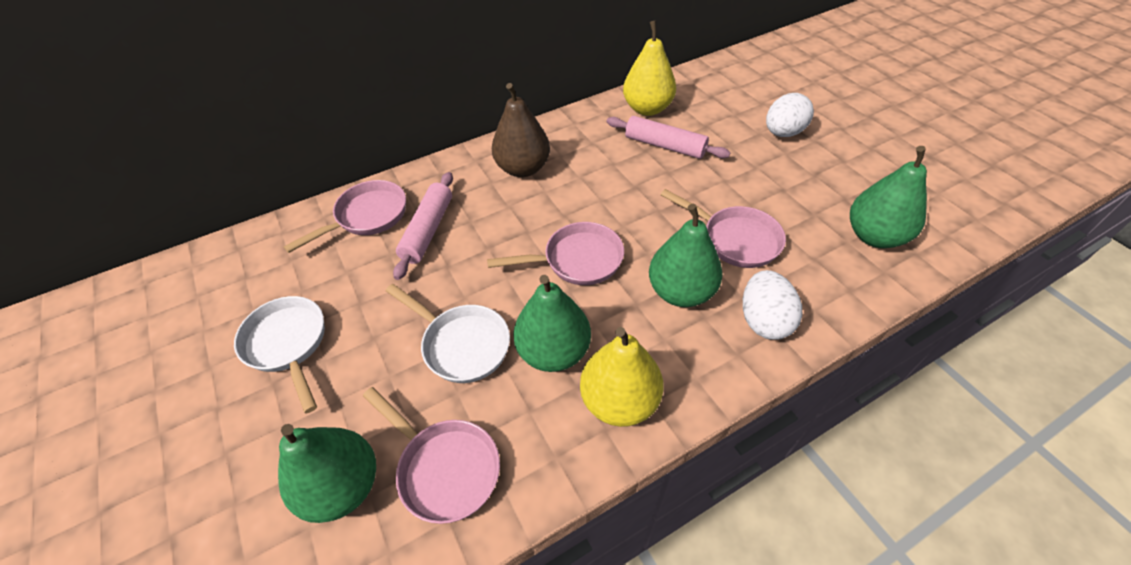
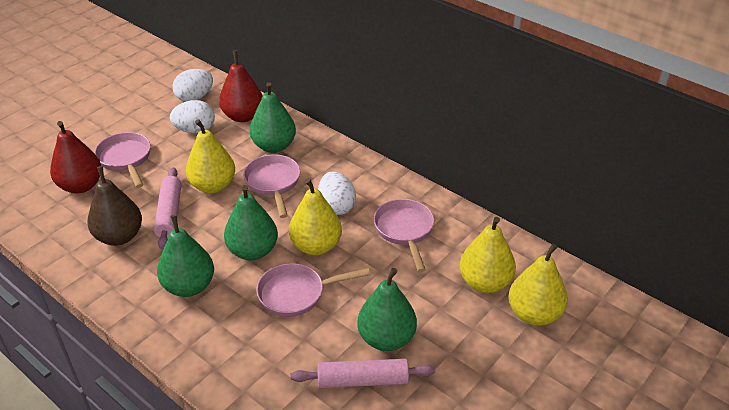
red pear: 0 -> 2
white egg: 2 -> 3
white pan: 2 -> 0
yellow pear: 2 -> 4

